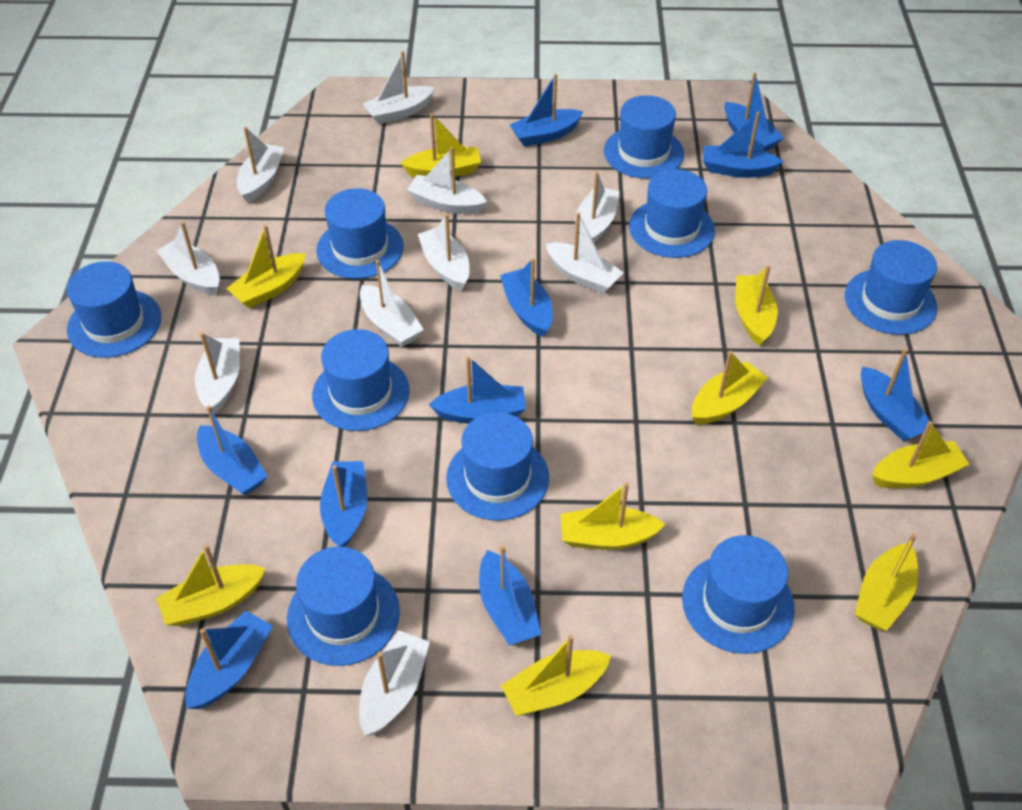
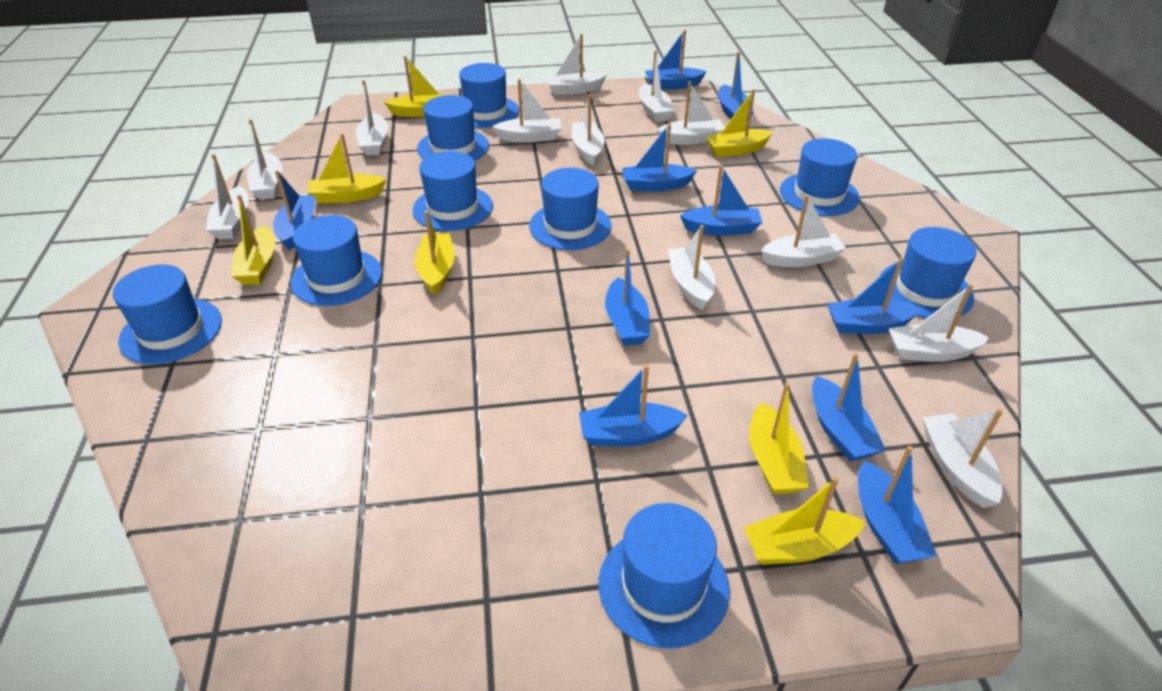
white boat: 10 -> 12
yellow boat: 9 -> 7

